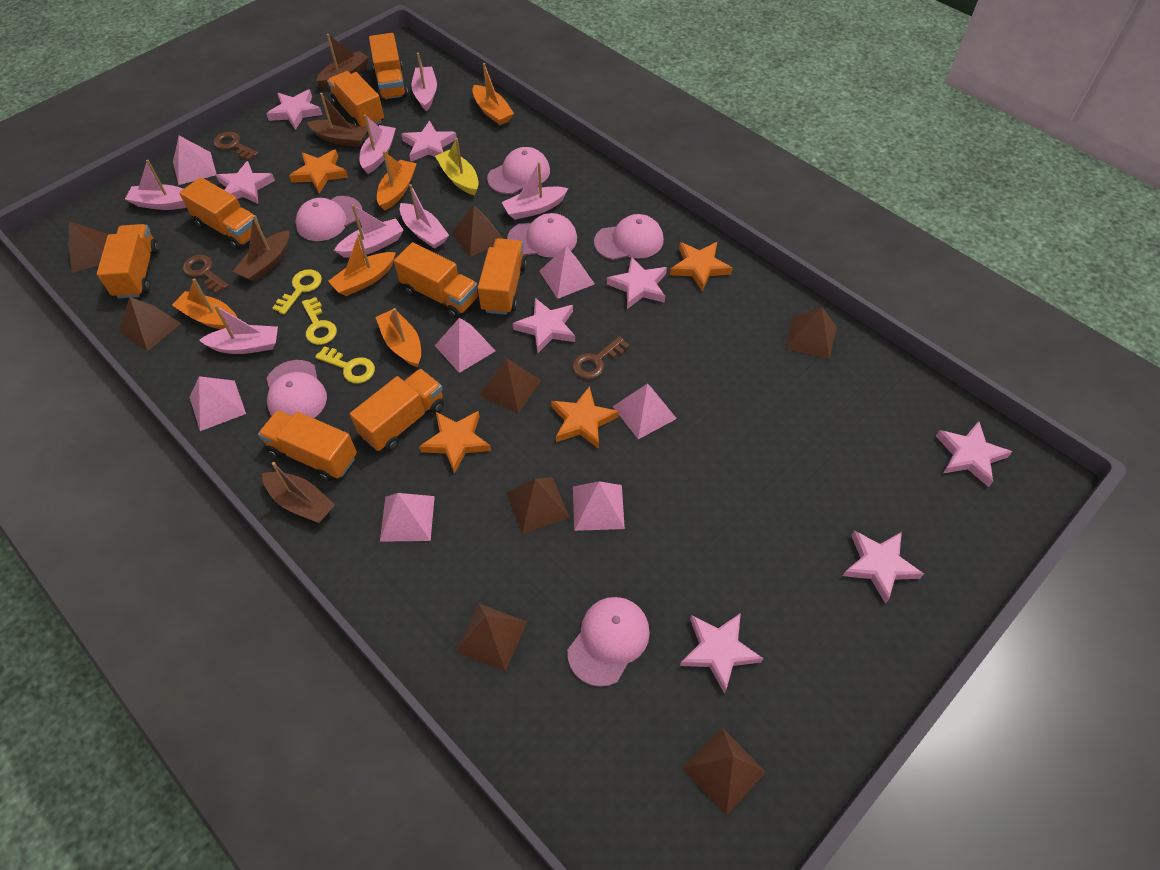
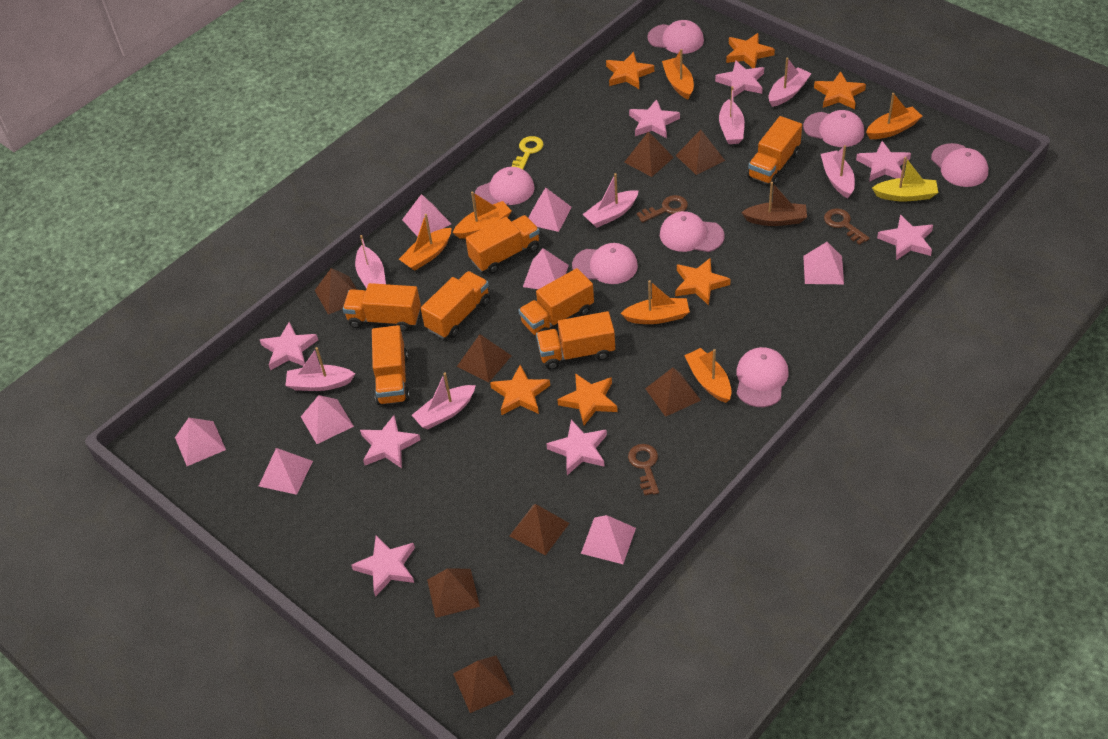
brown boat: 4 -> 1
orange boat: 5 -> 6
orange star: 4 -> 6
orange truck: 8 -> 7
pink cap: 6 -> 7
pink pyramid: 7 -> 8
yellow key: 3 -> 1

